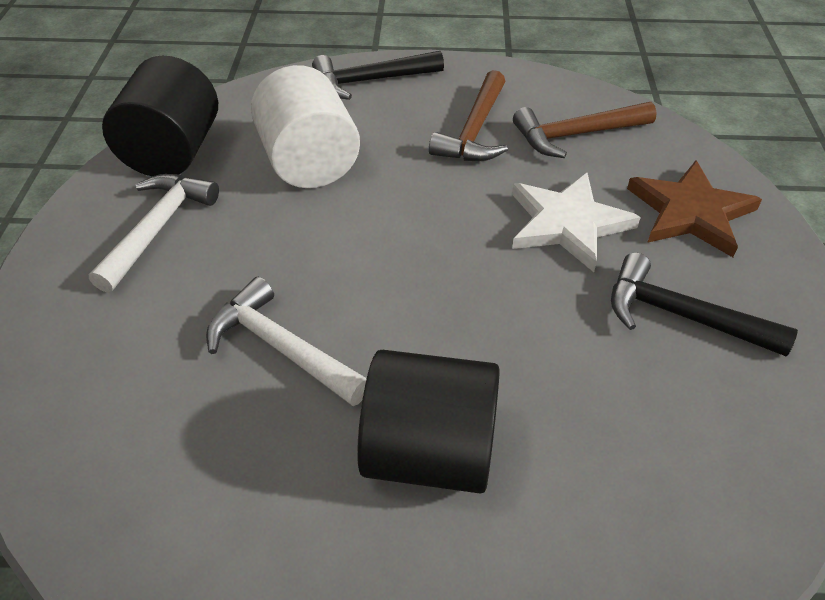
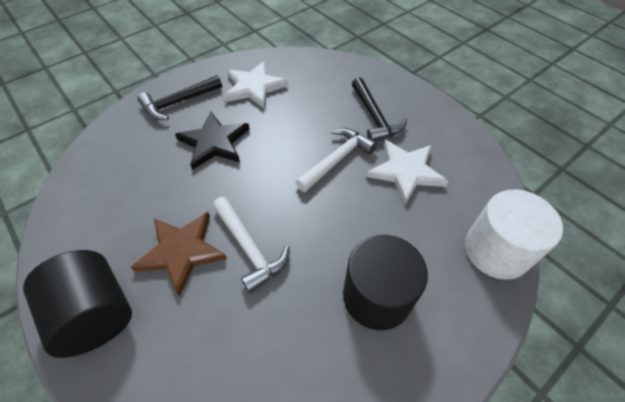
black star: 0 -> 1
brown hammer: 2 -> 0
white star: 1 -> 2

